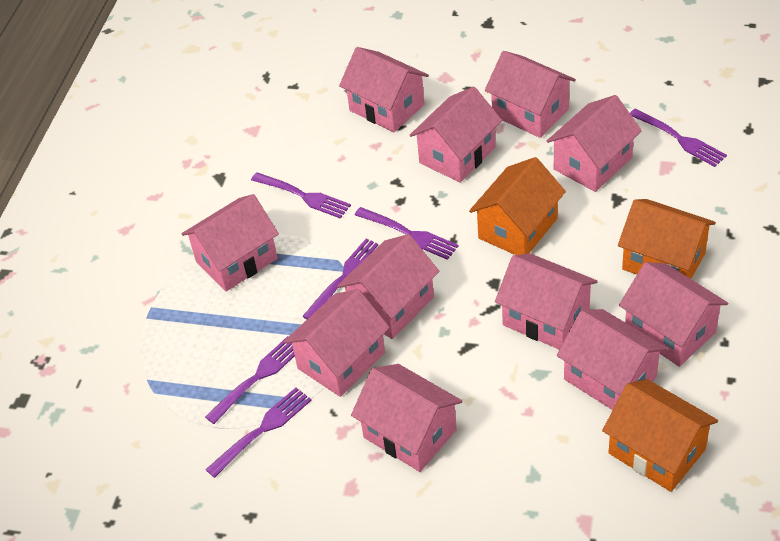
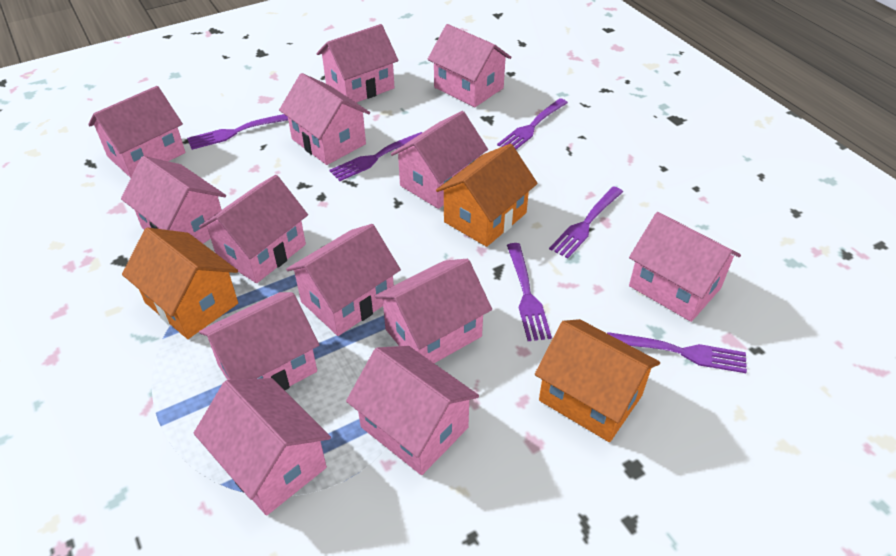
pink house: 11 -> 13

